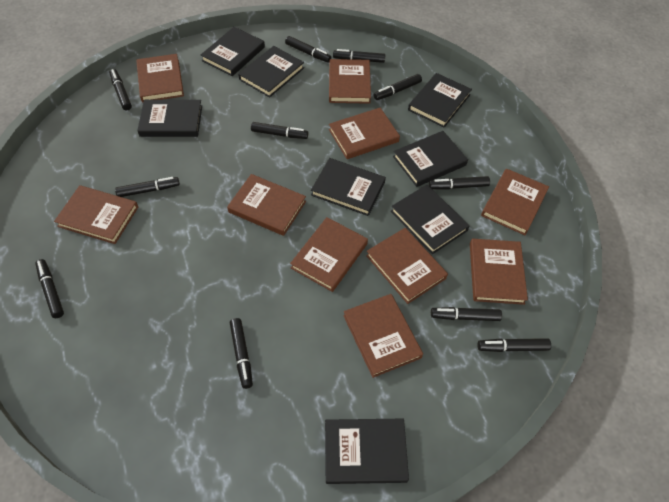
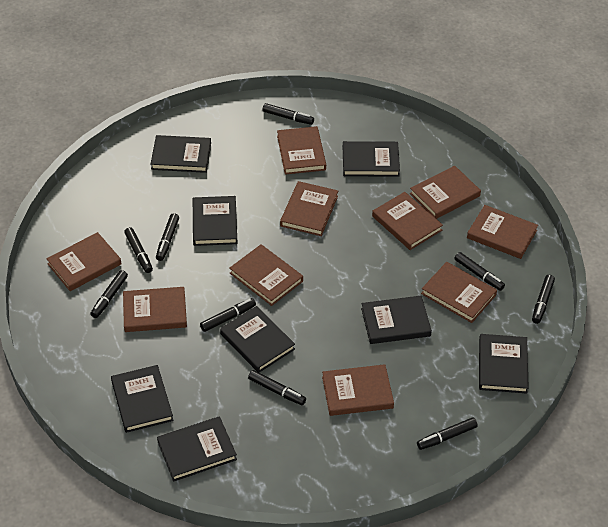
black marker: 11 -> 9

